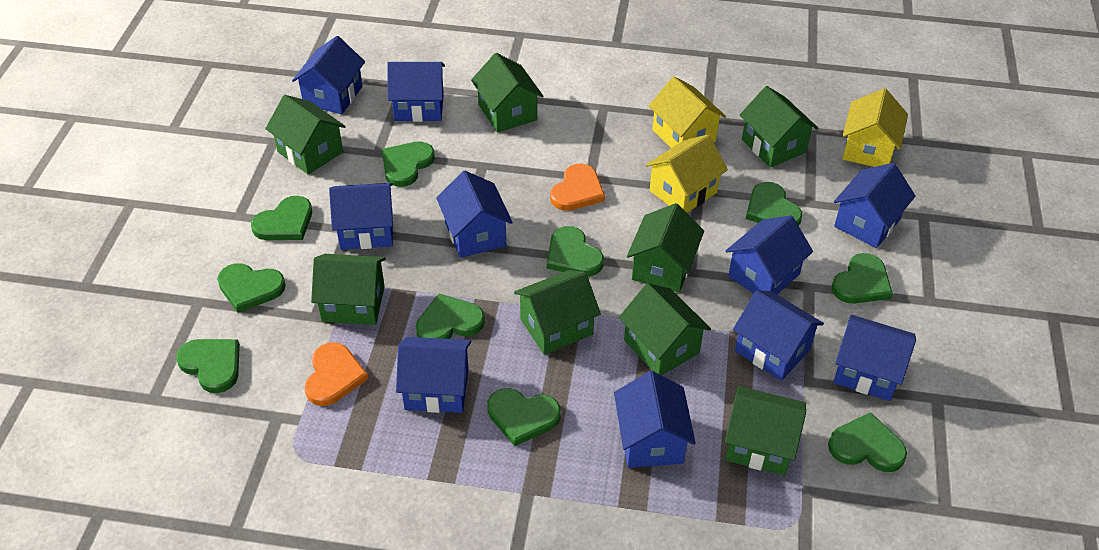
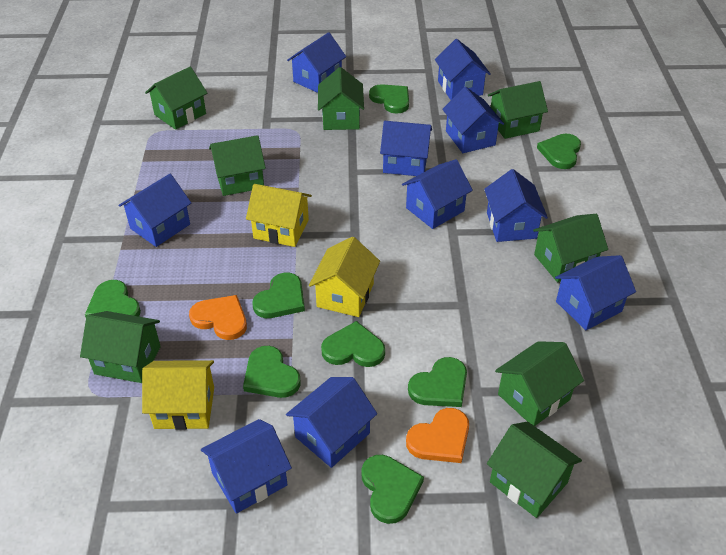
green heart: 10 -> 8

